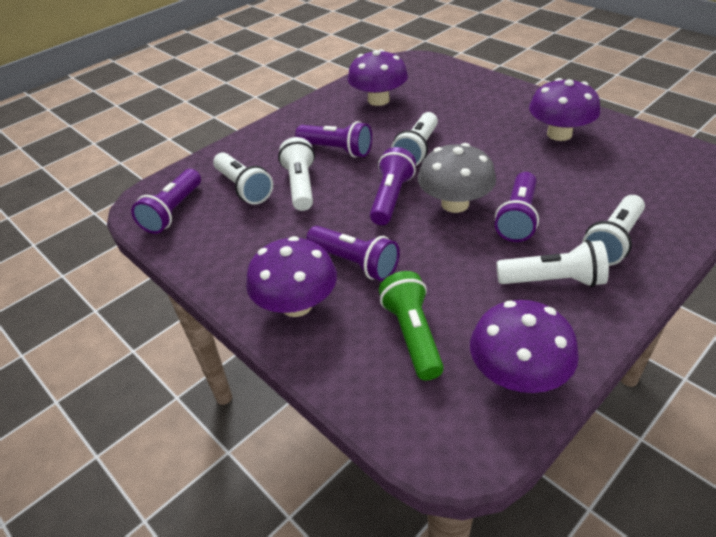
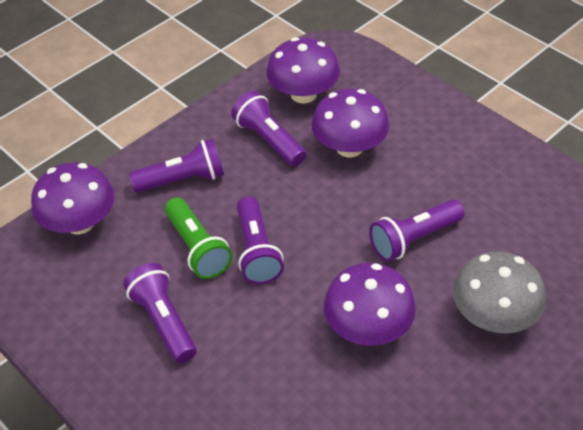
white flashlight: 5 -> 0

